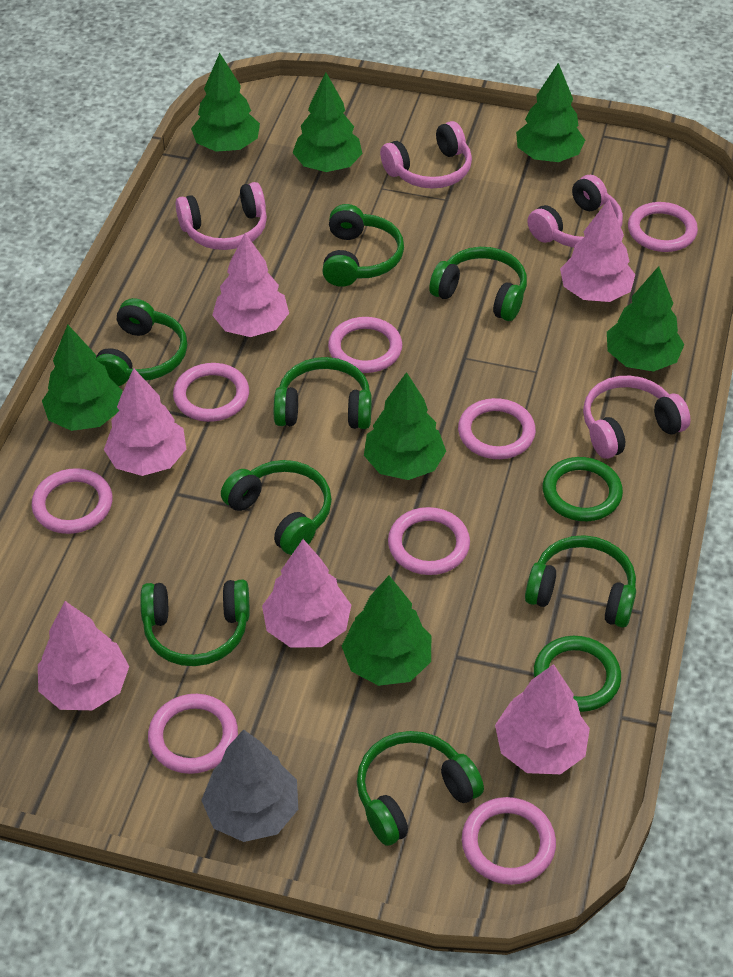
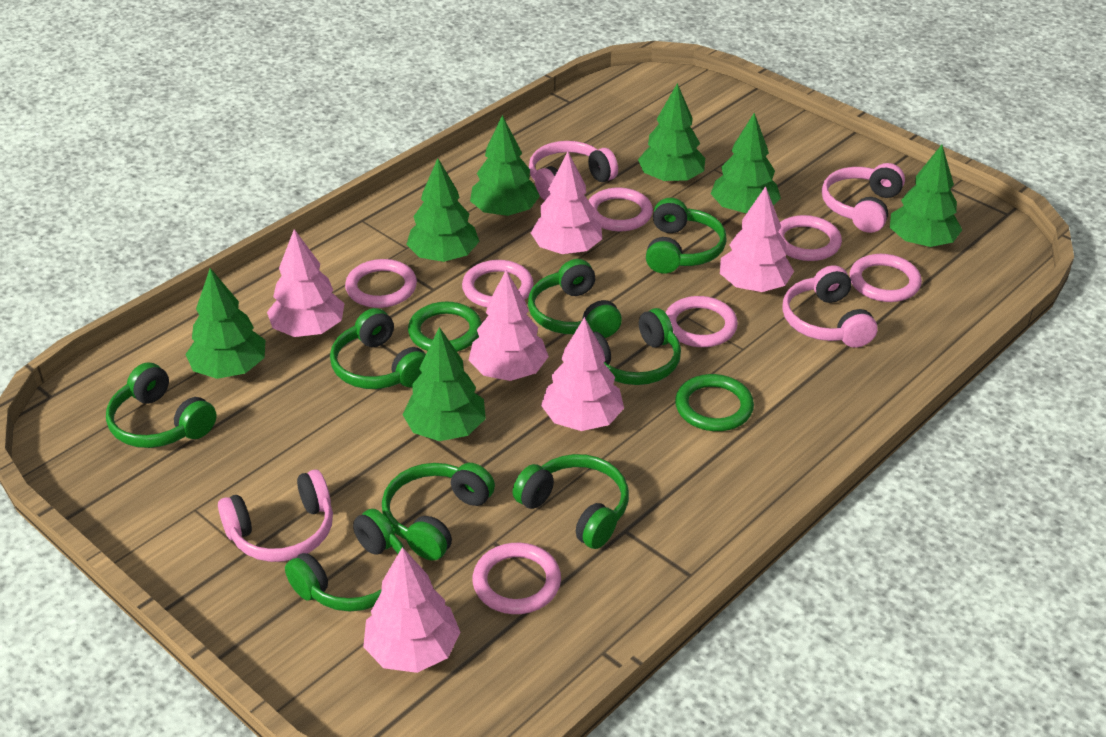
grey tree: 1 -> 0
pink ring: 8 -> 7

